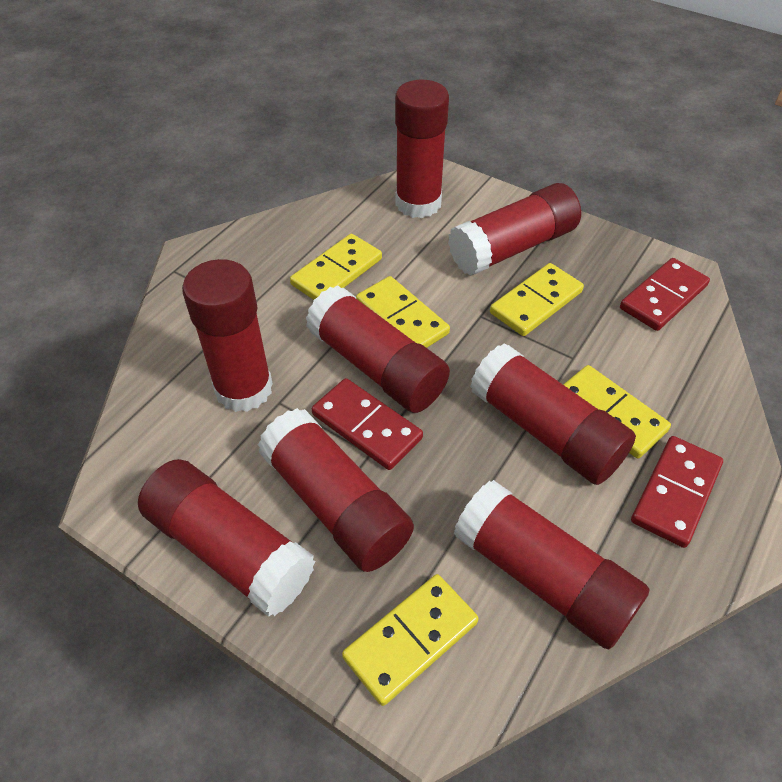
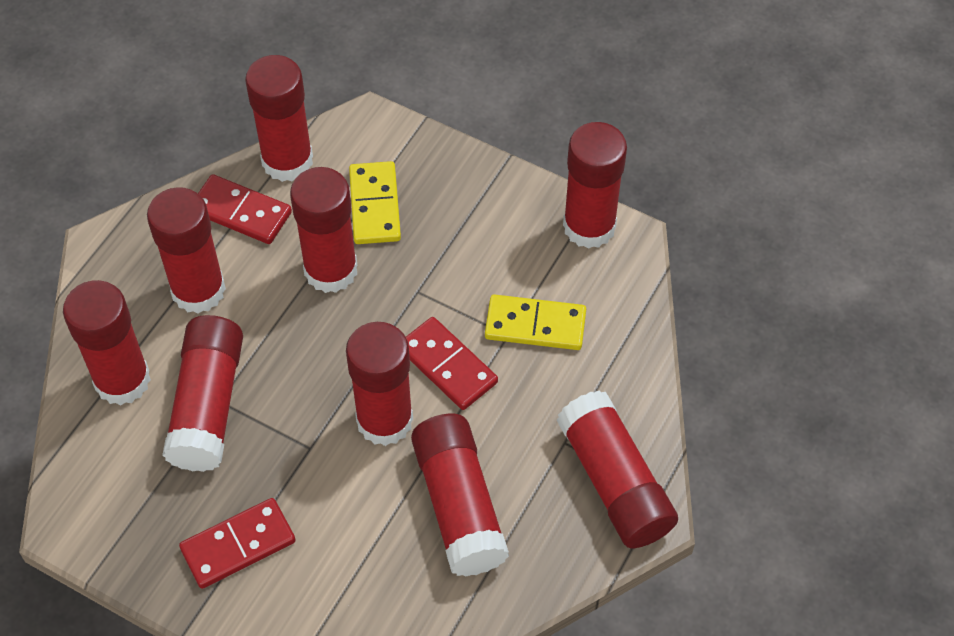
red glue stick: 8 -> 9
yellow domino: 5 -> 2

